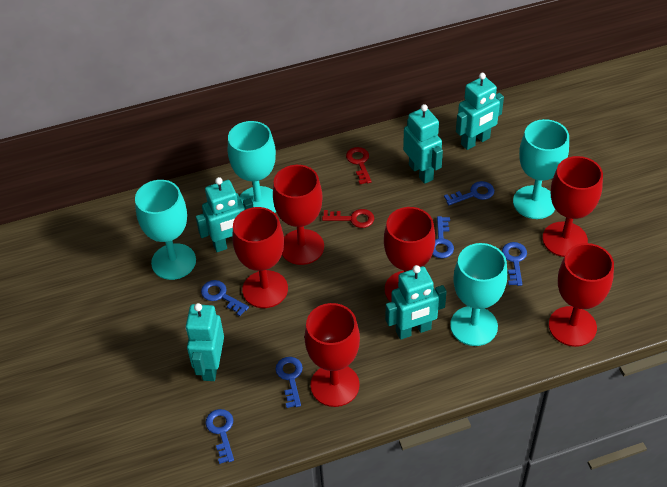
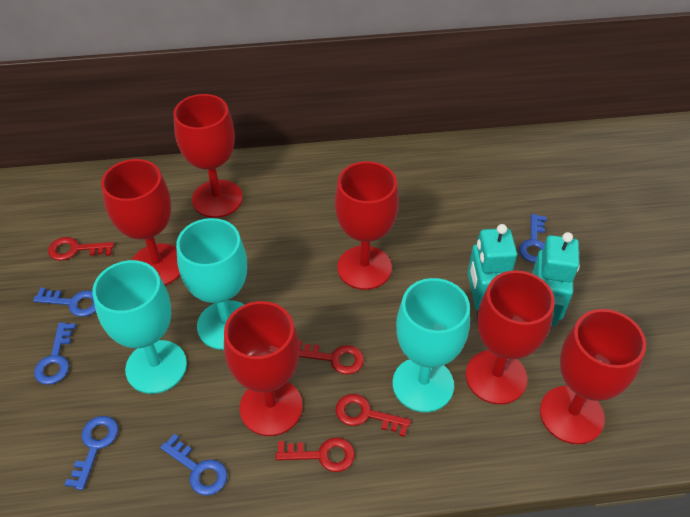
blue key: 6 -> 5
red key: 2 -> 4
turquoise goblet: 4 -> 3
turquoise robot: 5 -> 2

